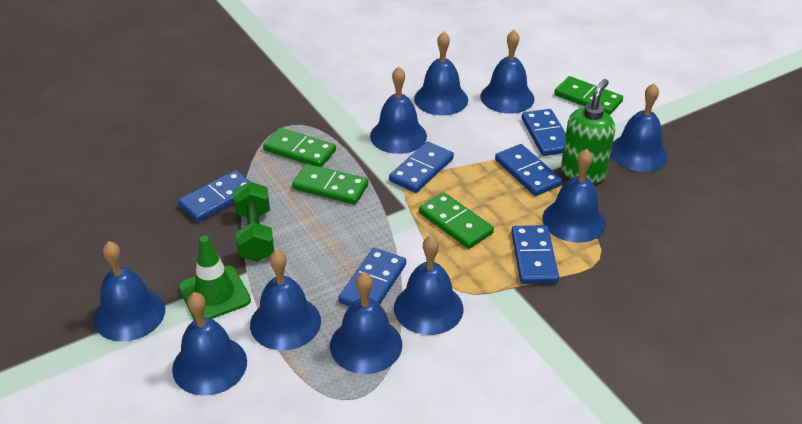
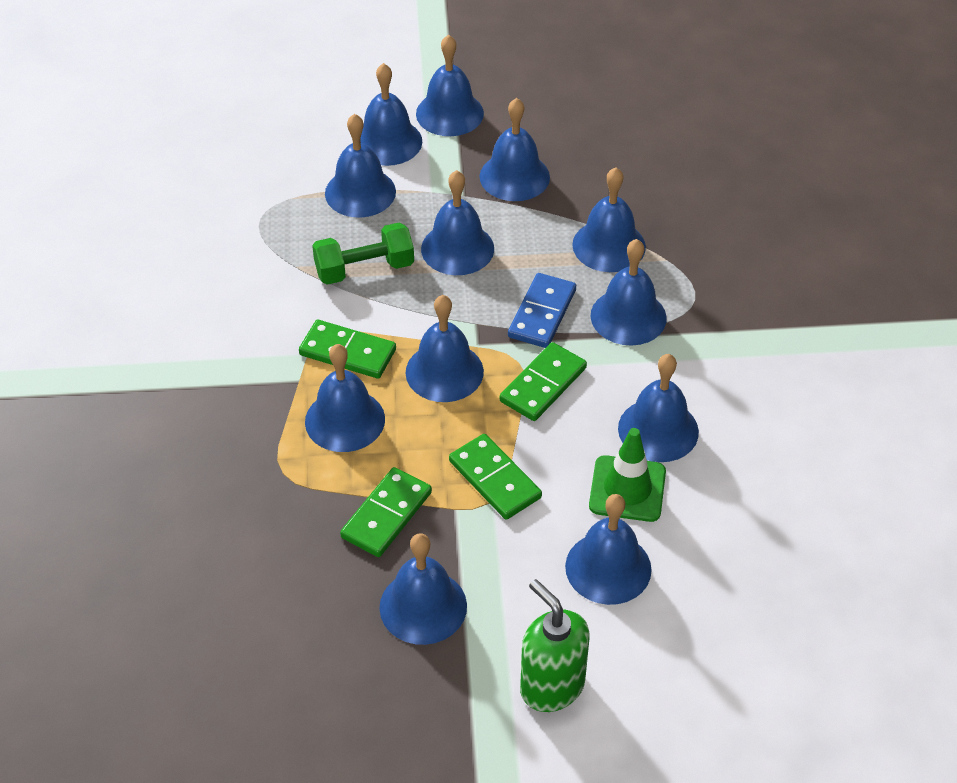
blue bell: 10 -> 12
blue domino: 6 -> 1

